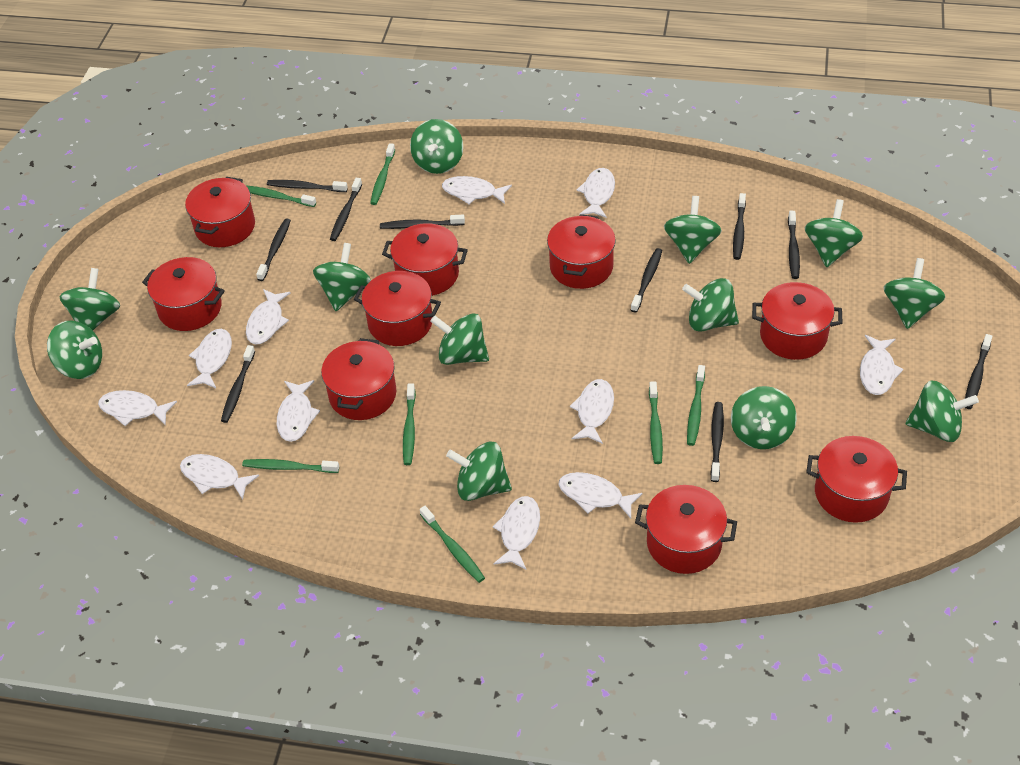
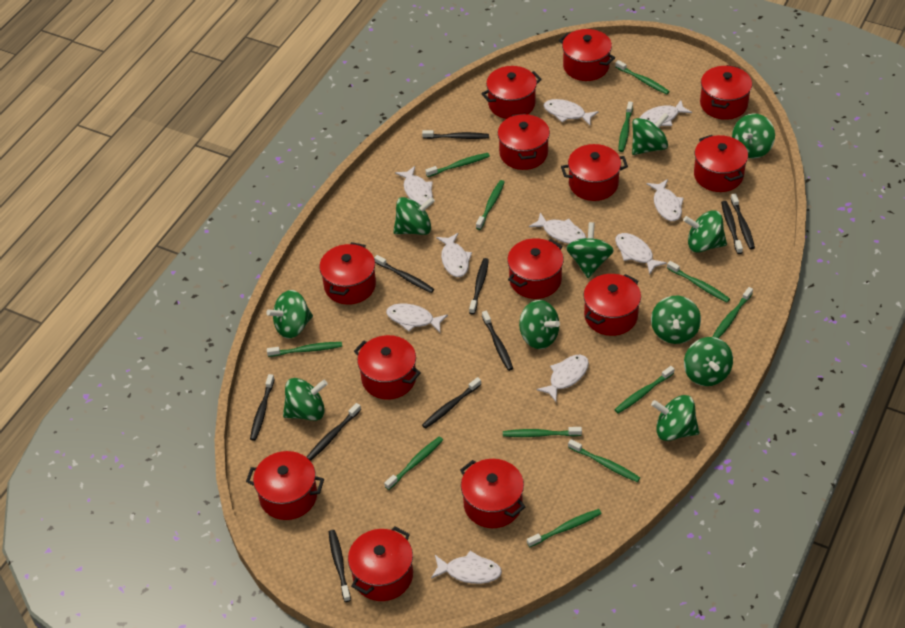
green spinning top: 12 -> 11
green toothbrush: 7 -> 12
red pot: 9 -> 13
white fish: 11 -> 10

